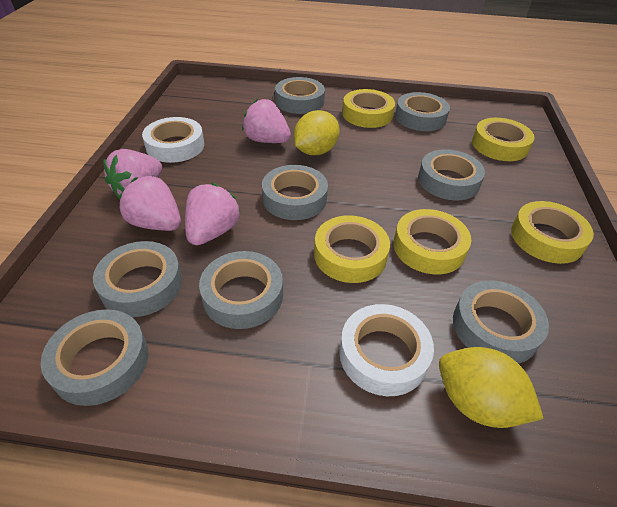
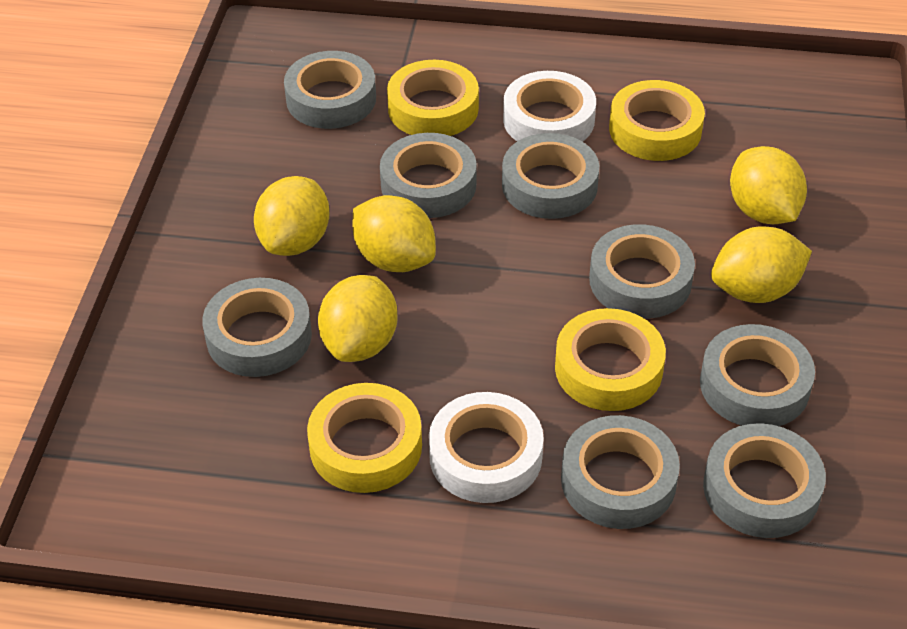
pink strawberry: 4 -> 0
yellow lemon: 2 -> 5
yellow tape: 5 -> 4

